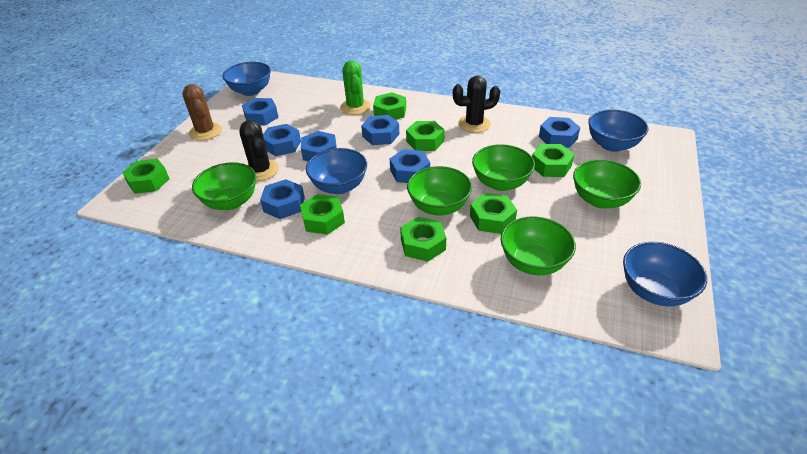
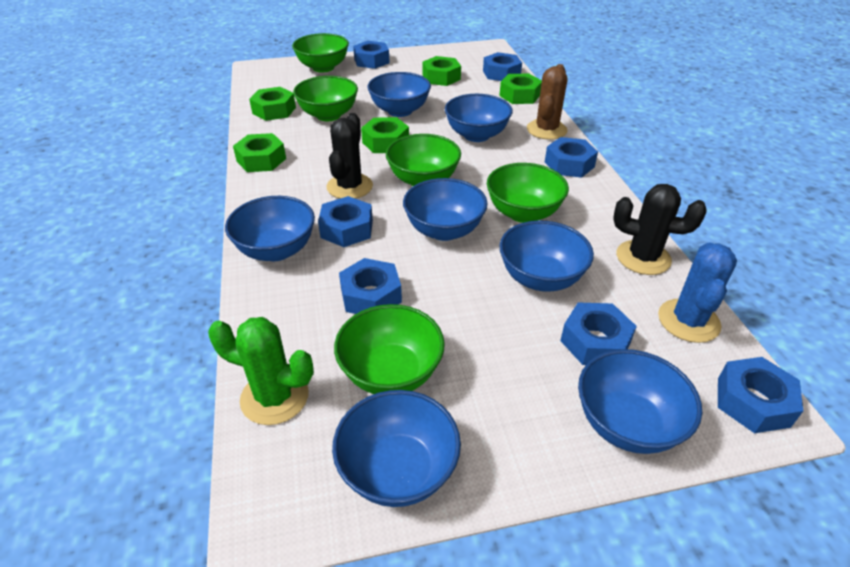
blue bowl: 4 -> 7
blue cactus: 0 -> 1
green nut: 7 -> 5

